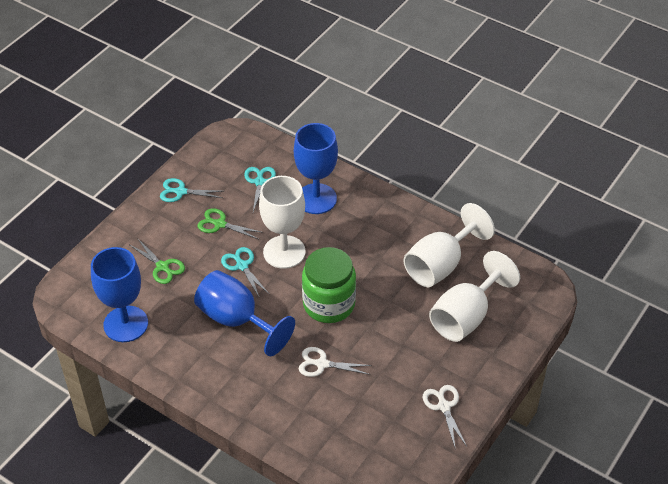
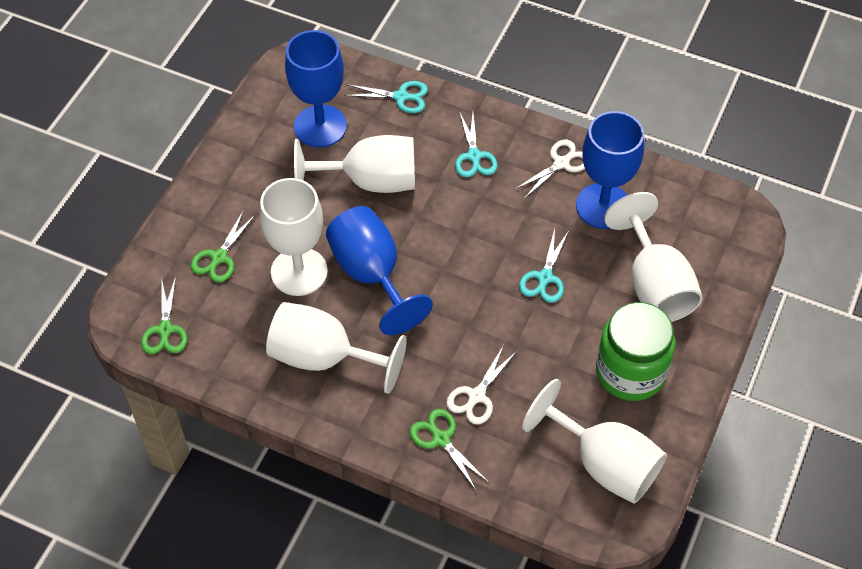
green scissors: 2 -> 3
white goblet: 3 -> 5

